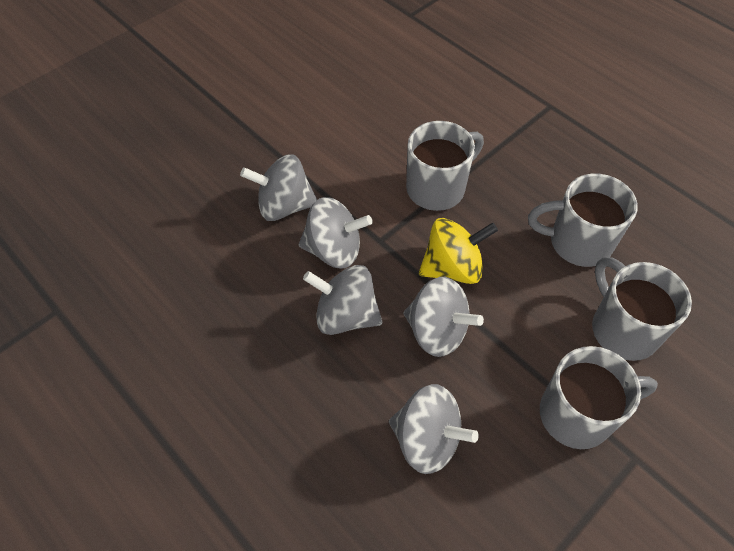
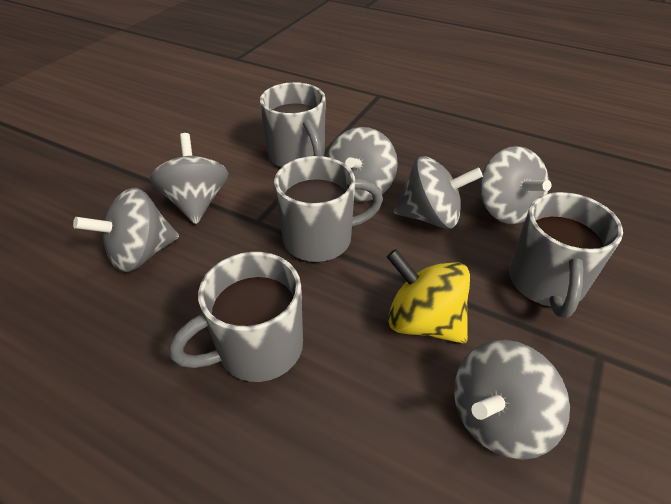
grey spinning top: 5 -> 6

